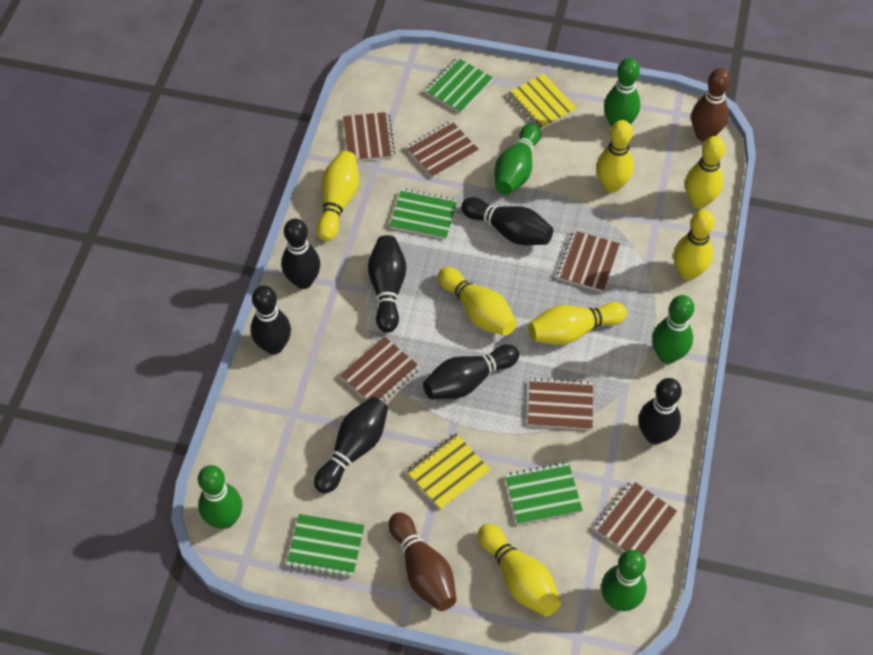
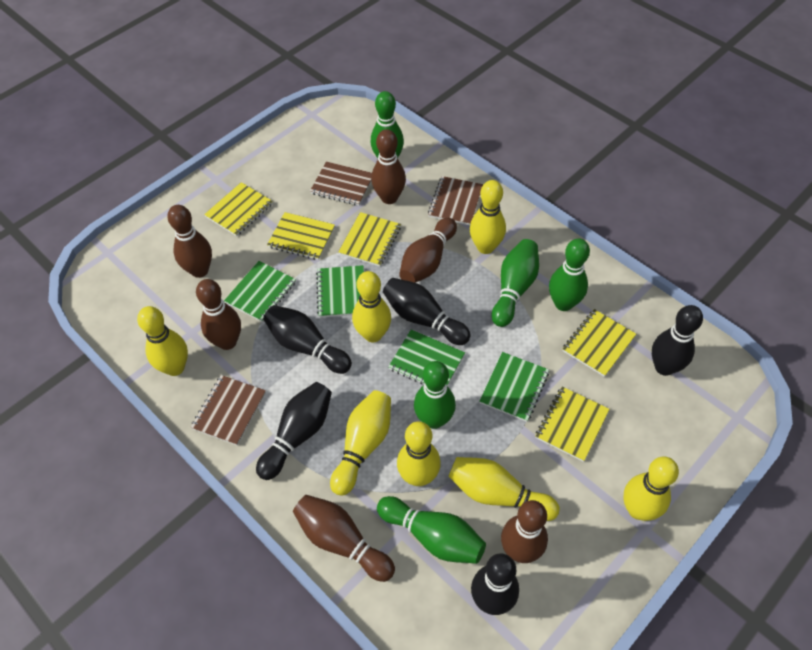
black bowling pin: 7 -> 5
brown bowling pin: 2 -> 6
brown notebook: 6 -> 3
yellow notebook: 2 -> 5

